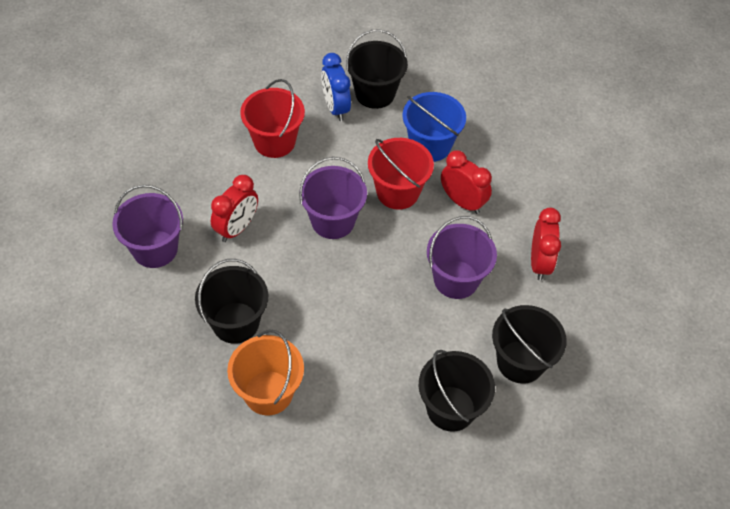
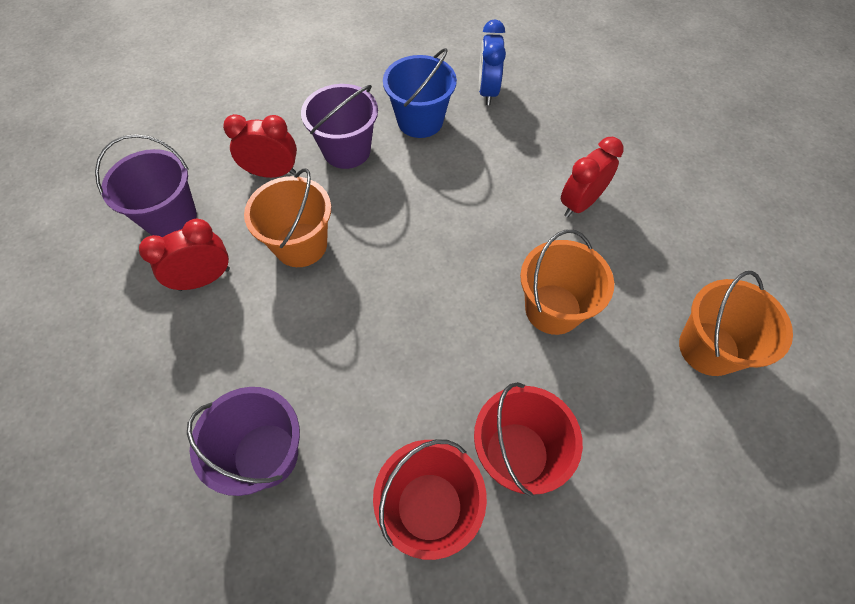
black bucket: 4 -> 0
orange bucket: 1 -> 3

